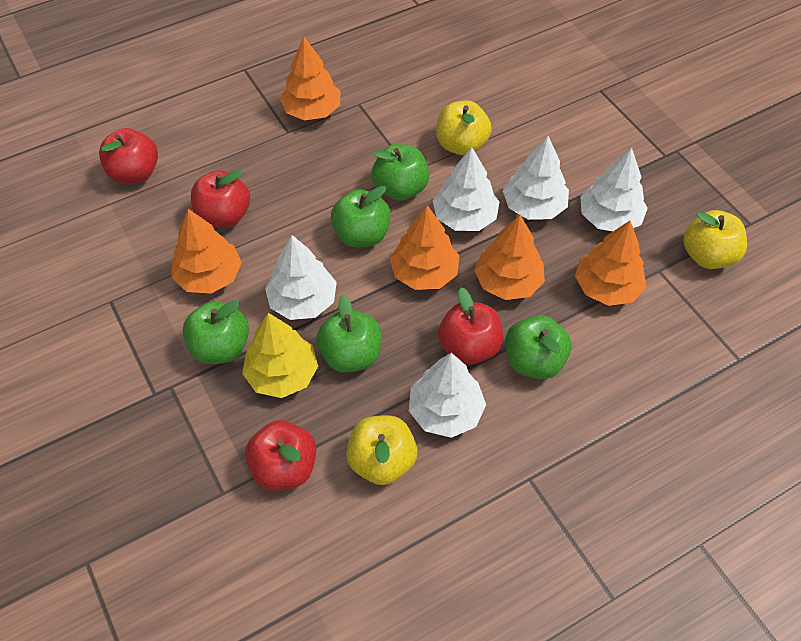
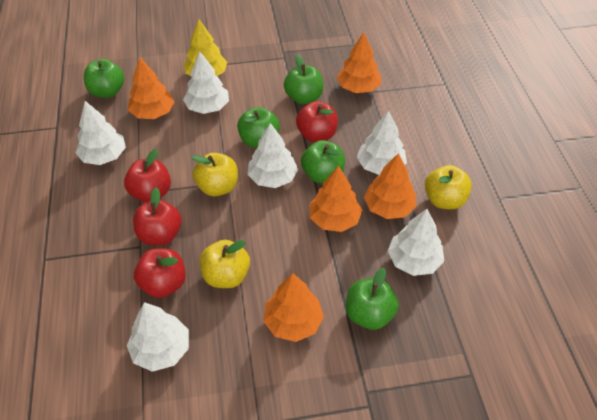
white tree: 5 -> 6

